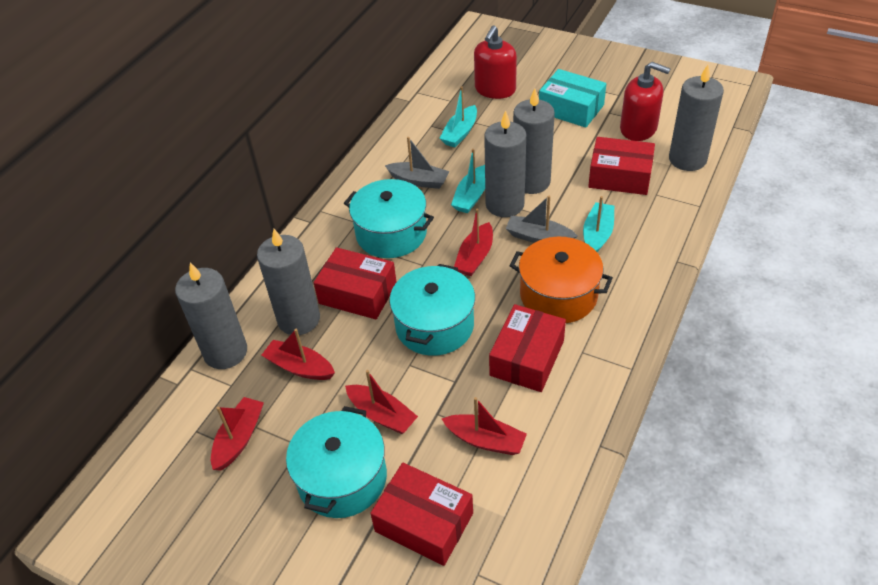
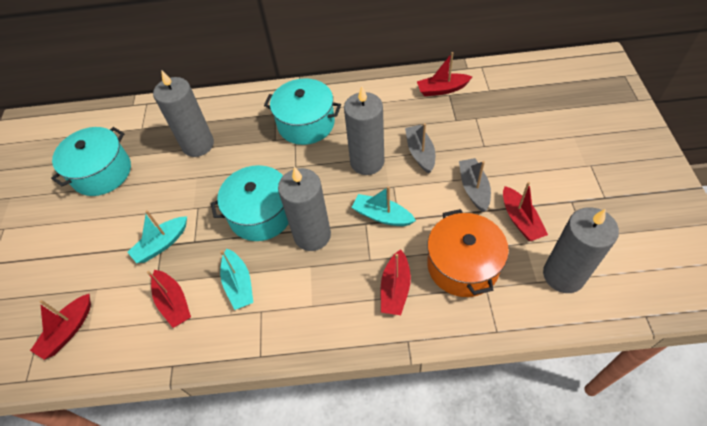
grey candle: 5 -> 4
red box: 4 -> 0
red soap dispenser: 2 -> 0
turquoise box: 1 -> 0

